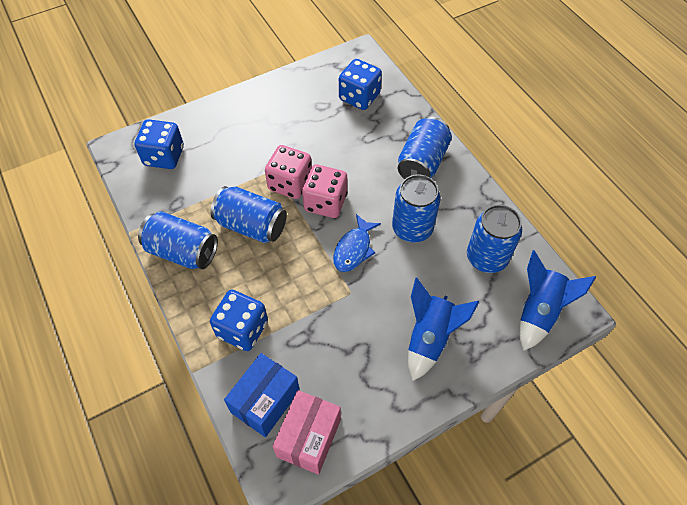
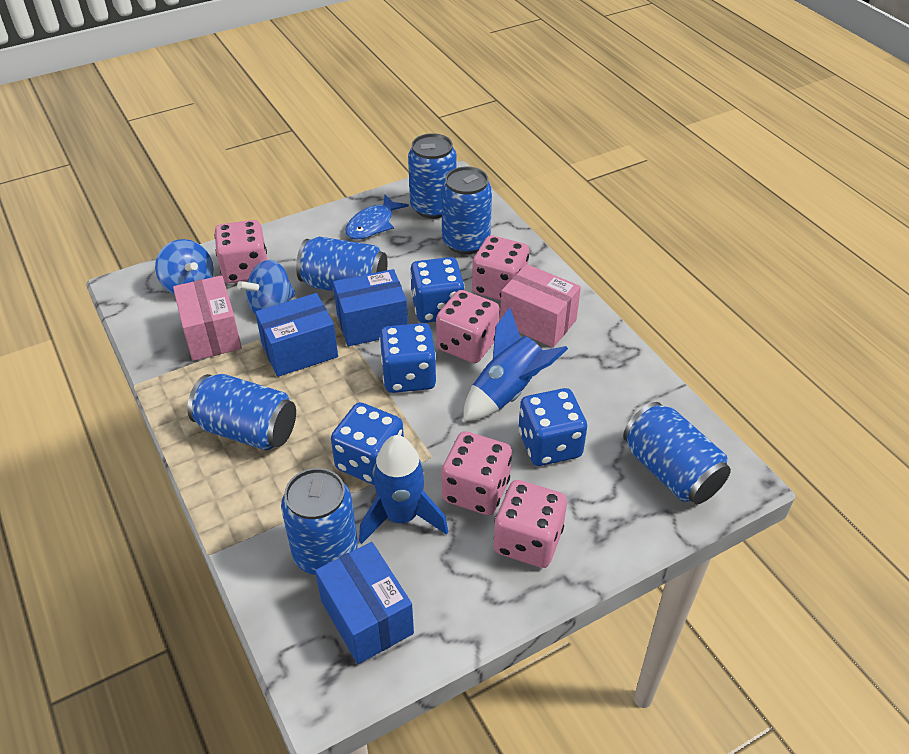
blue box: 1 -> 3
blue can: 5 -> 6
blue dice: 3 -> 4
blue spinning top: 0 -> 2
pink box: 1 -> 2
pink dice: 2 -> 5

